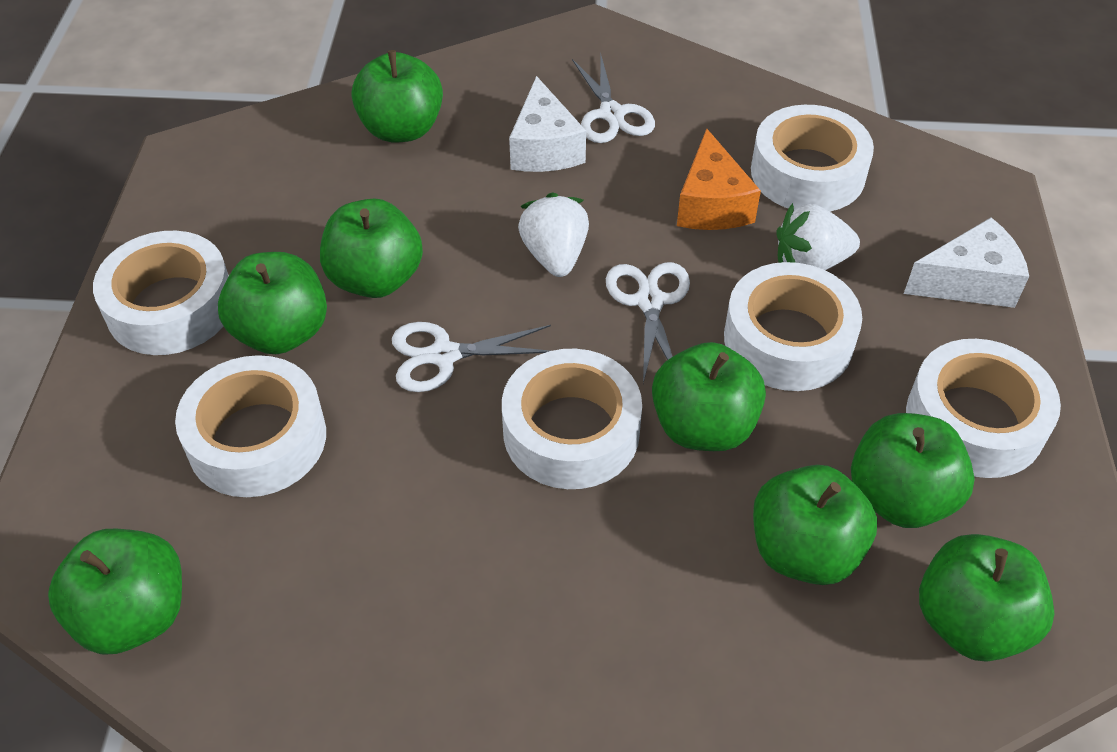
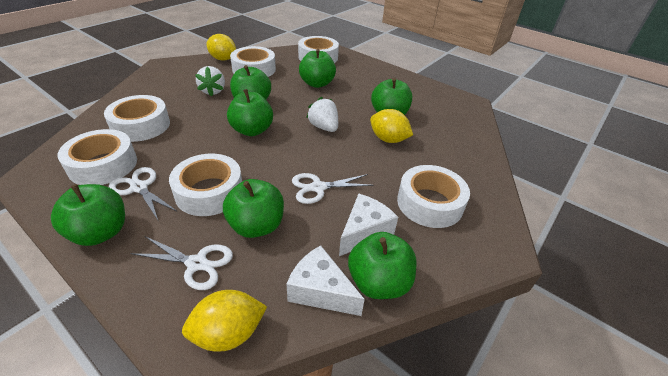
green apple: 8 -> 7
orange cheese: 1 -> 0
yellow lemon: 0 -> 3

